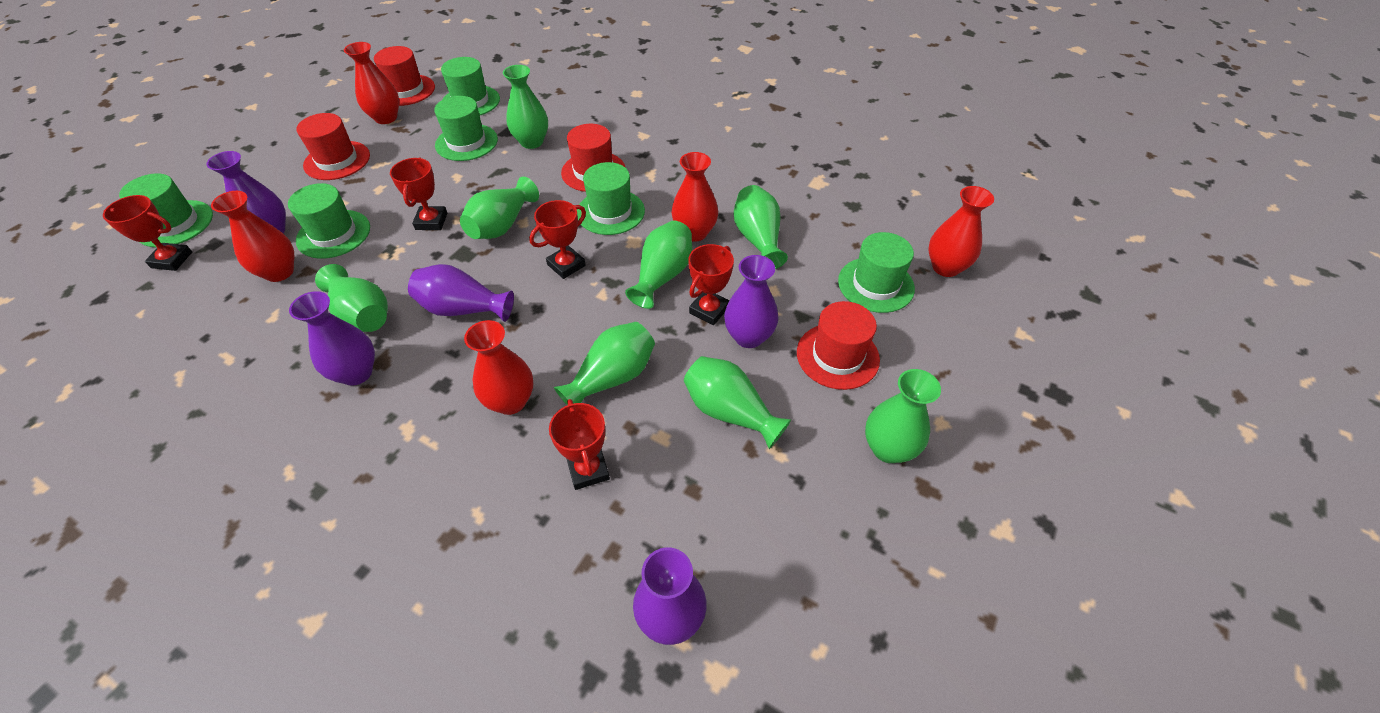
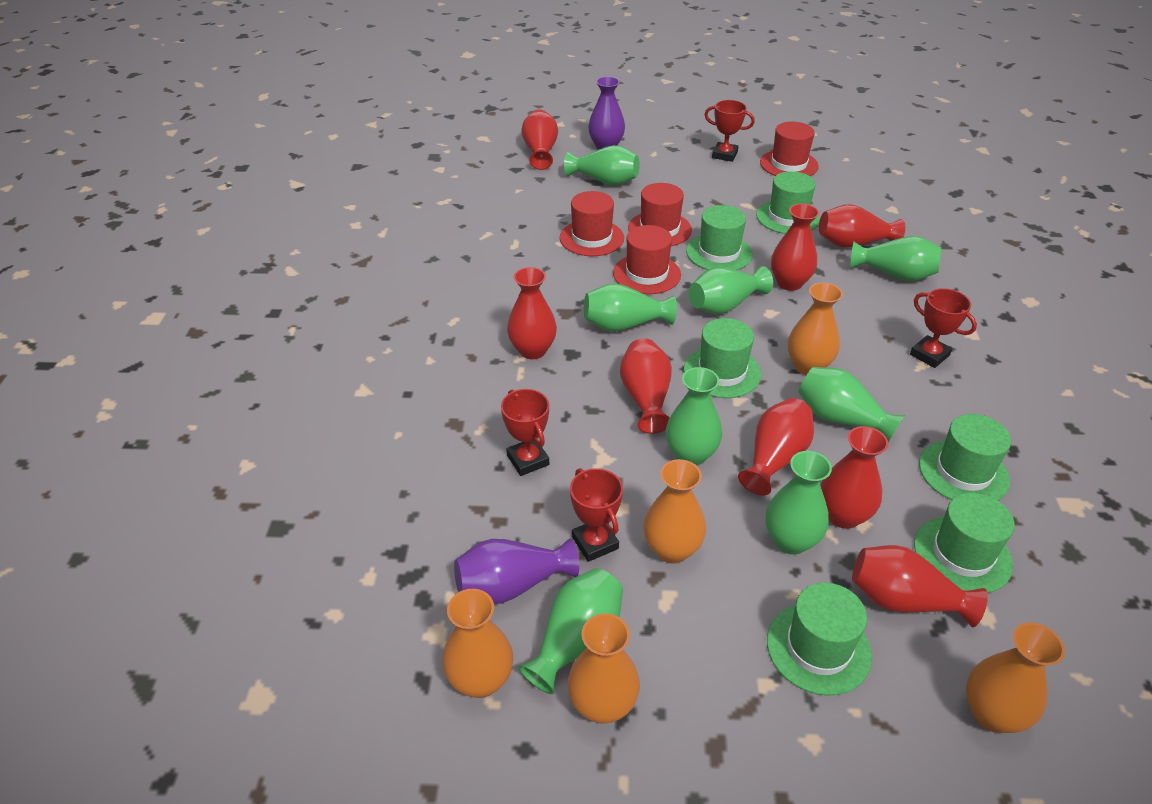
orange vase: 0 -> 5
purple vase: 5 -> 2
red trophy: 5 -> 4
red vase: 5 -> 8

